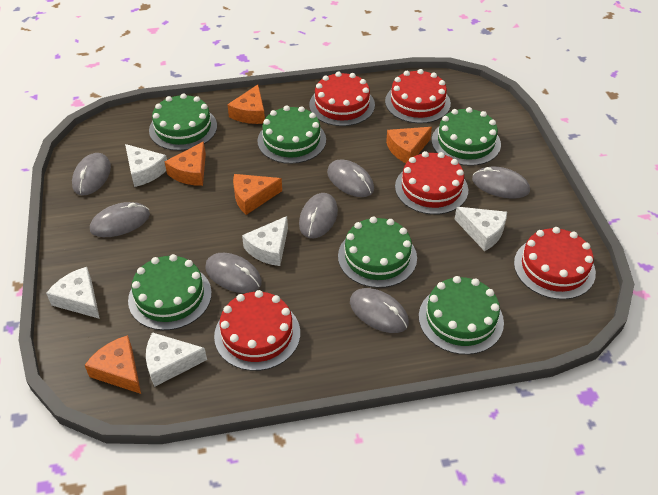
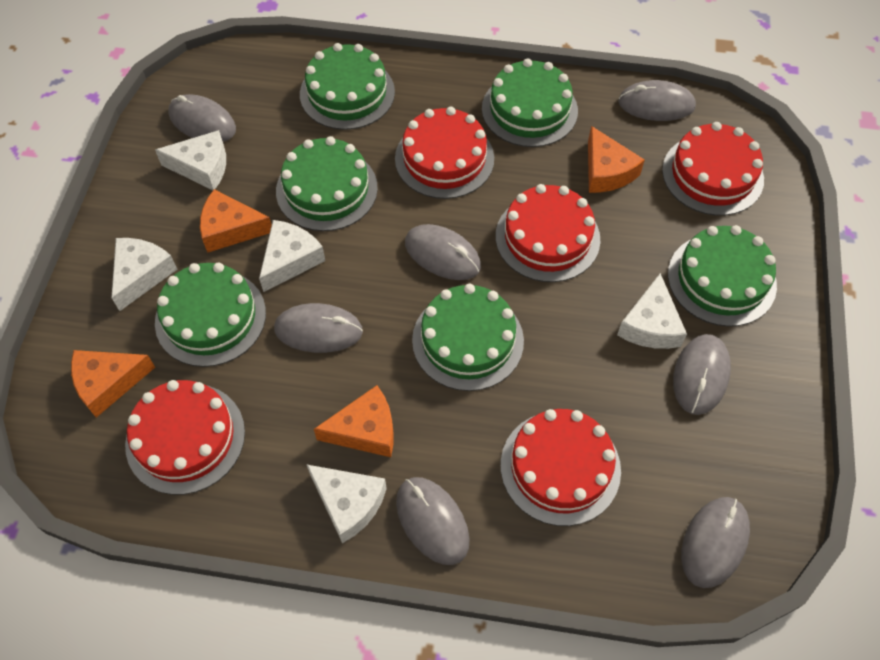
orange cheese: 5 -> 4

